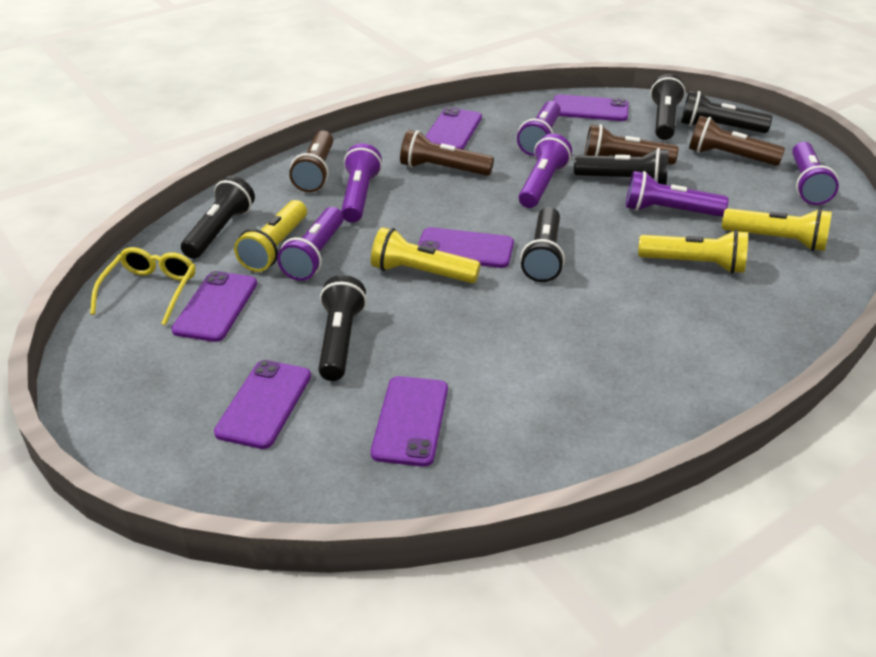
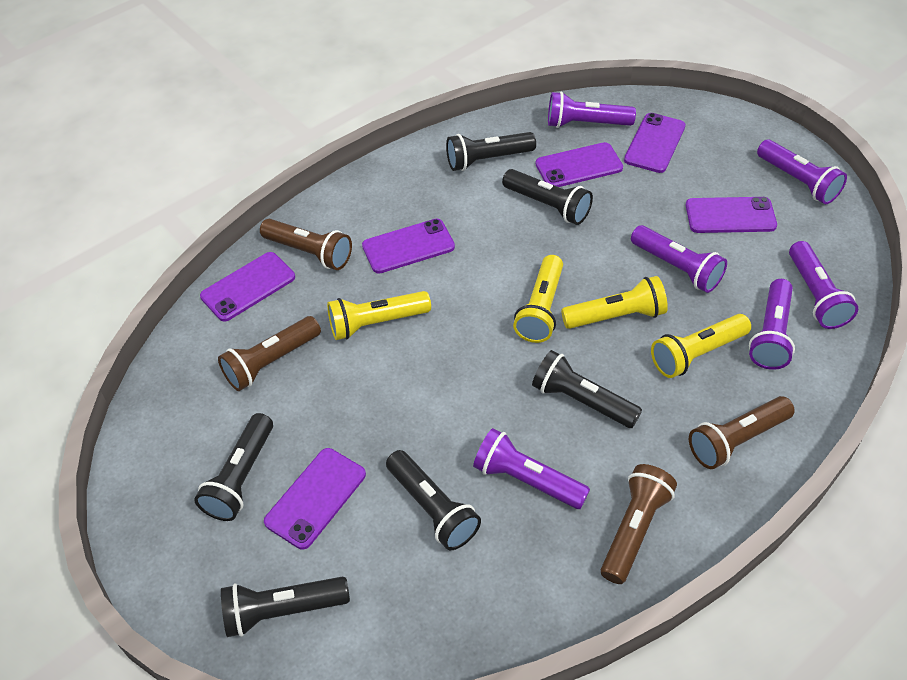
yellow glasses: 1 -> 0

